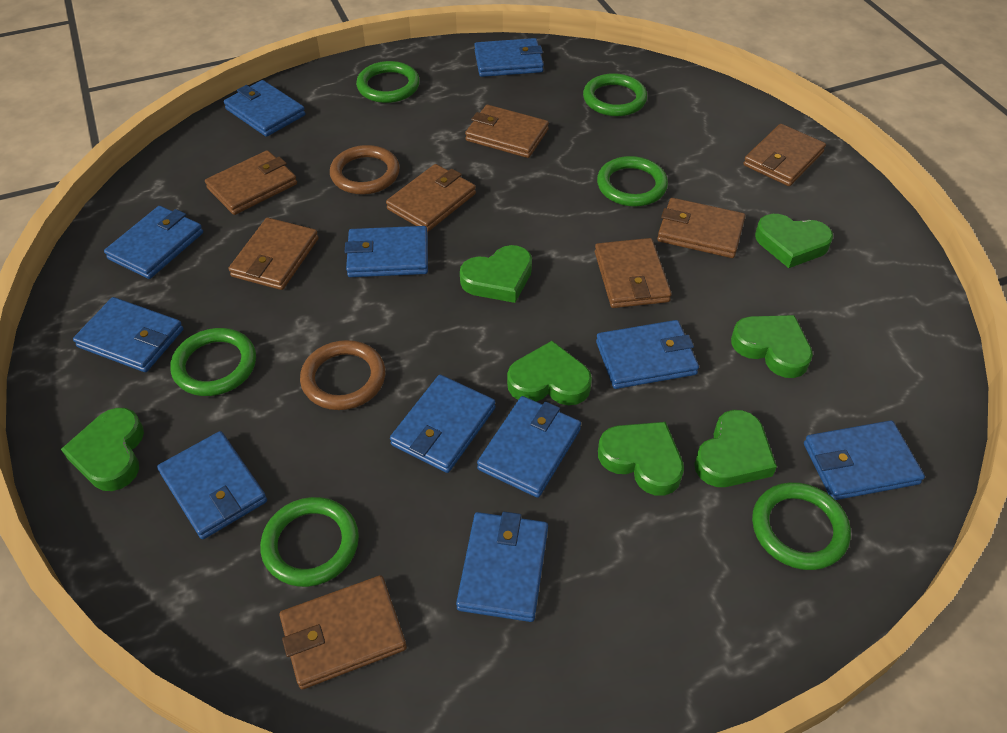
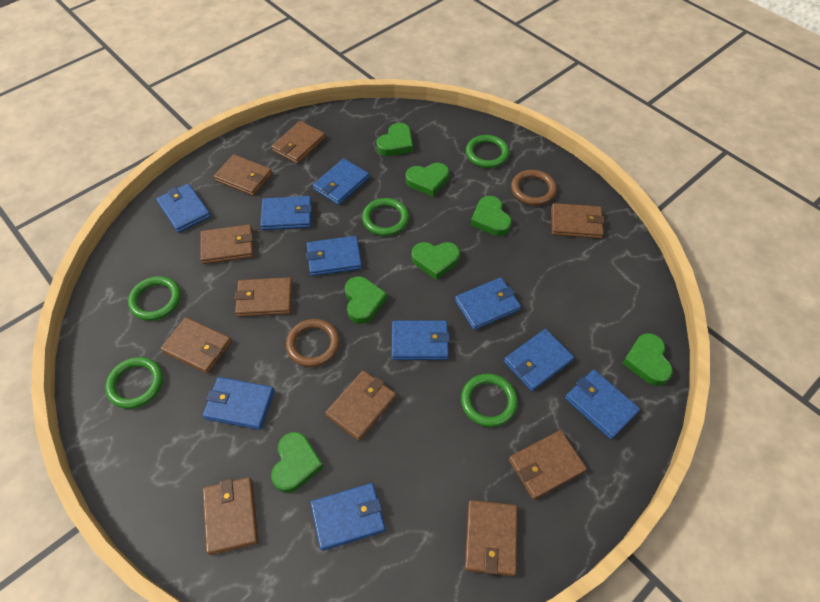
blue wallet: 11 -> 10
brown wallet: 8 -> 10
green ring: 6 -> 5

